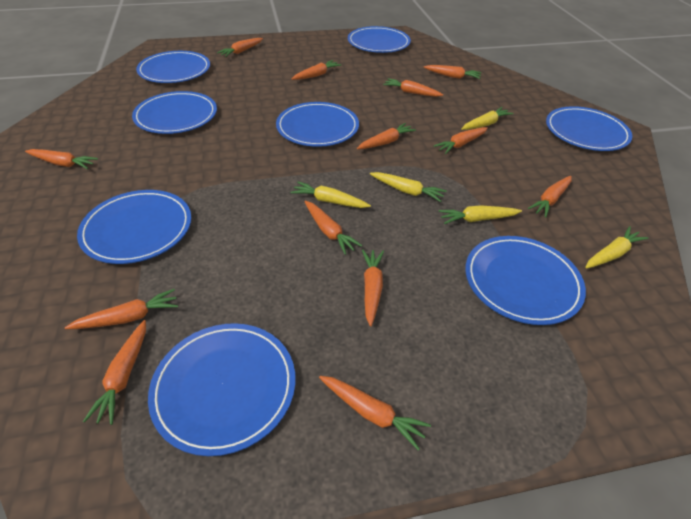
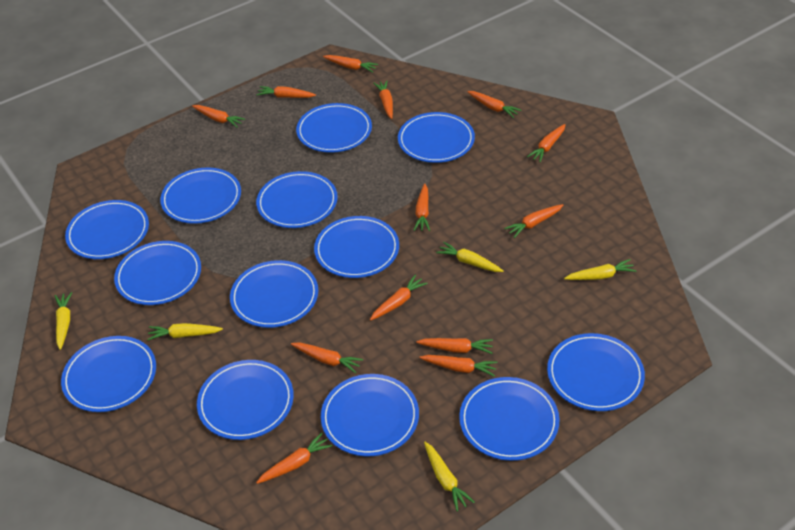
blue plate: 8 -> 13

